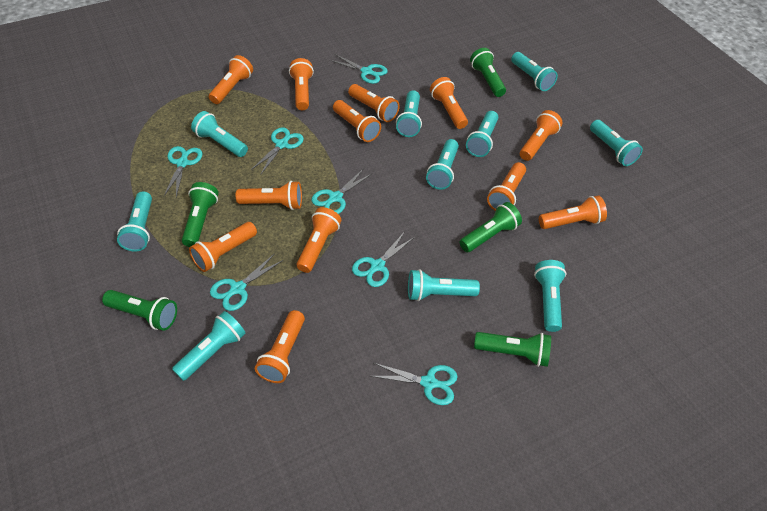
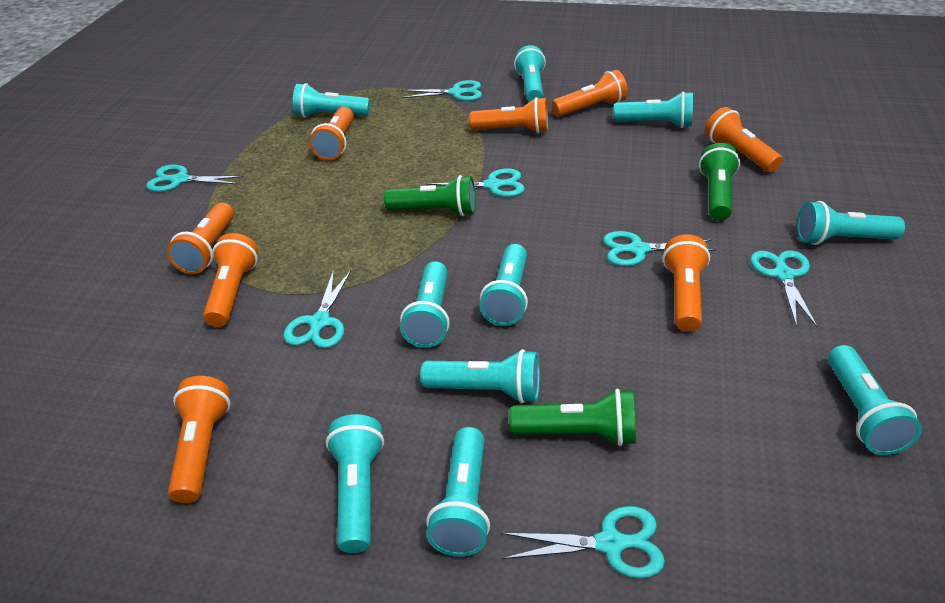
green flashlight: 5 -> 3
orange flashlight: 12 -> 8

